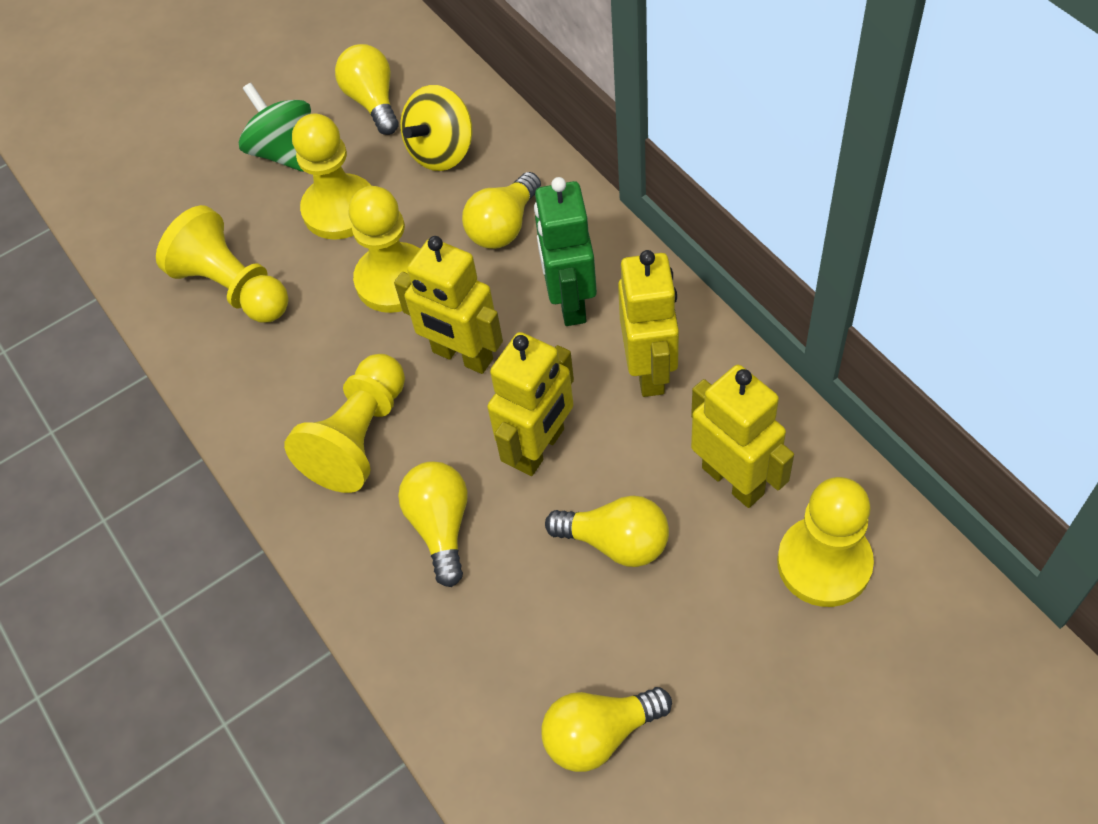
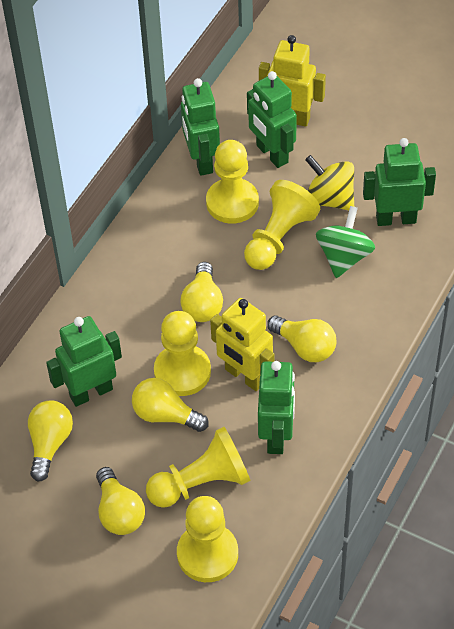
green robot: 1 -> 5
yellow robot: 4 -> 2

